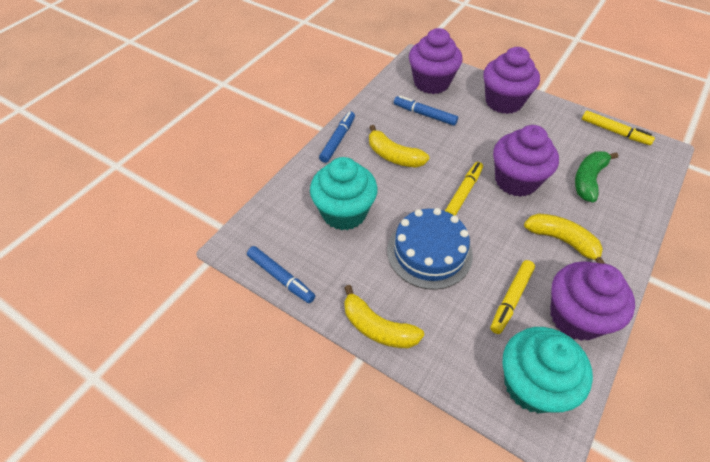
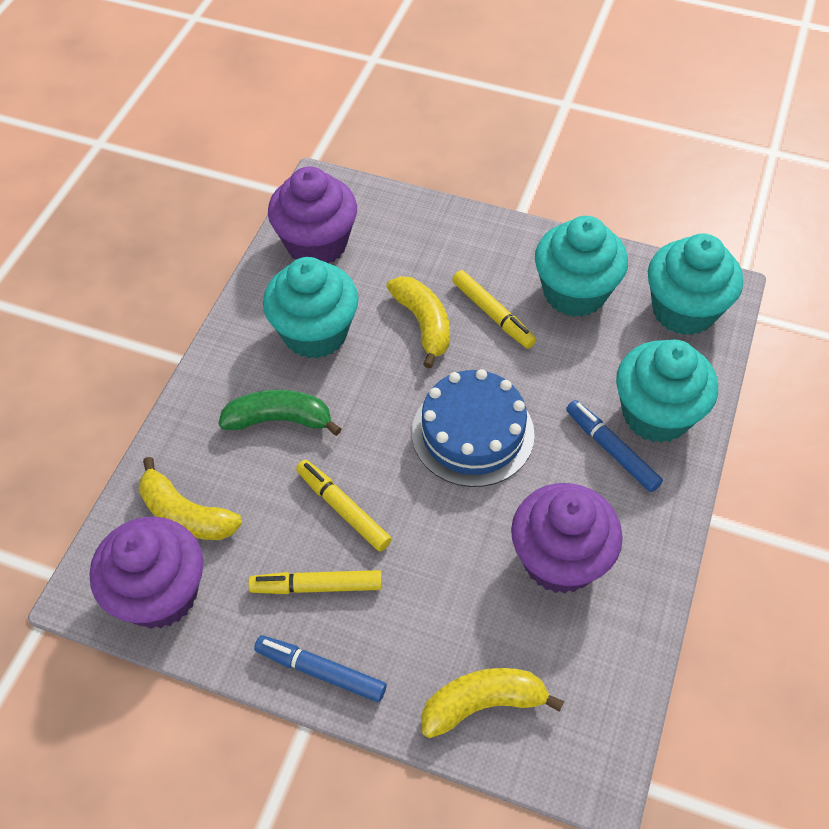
blue marker: 3 -> 2
purple cupcake: 4 -> 3
turquoise cupcake: 2 -> 4

